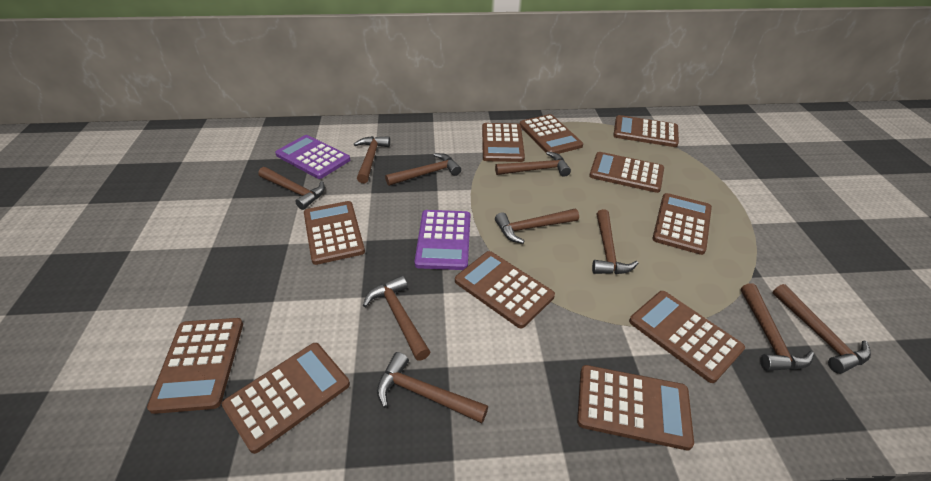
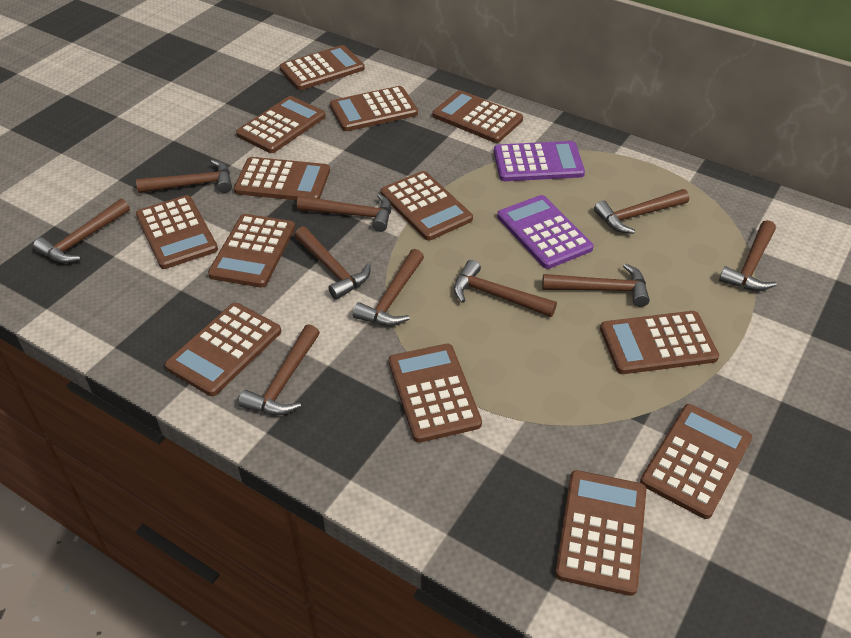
brown calculator: 11 -> 13

